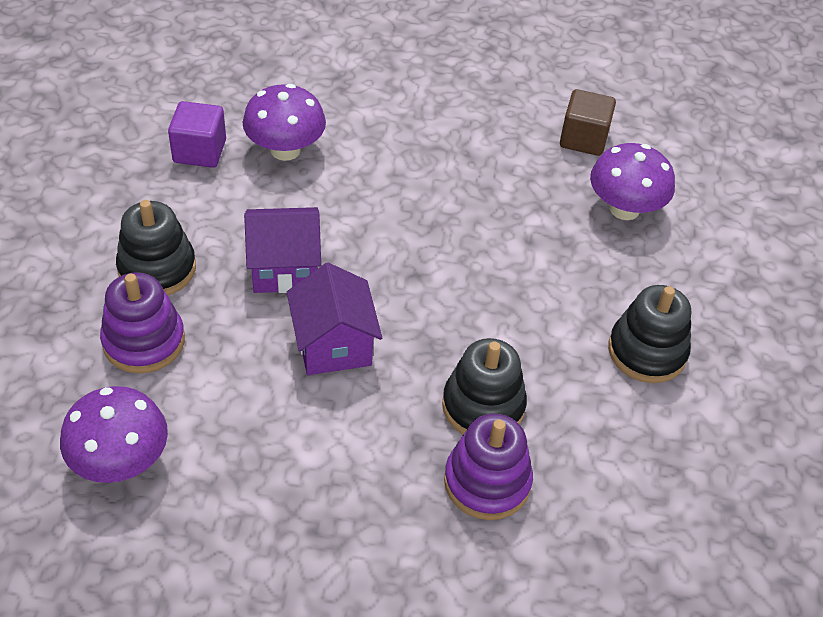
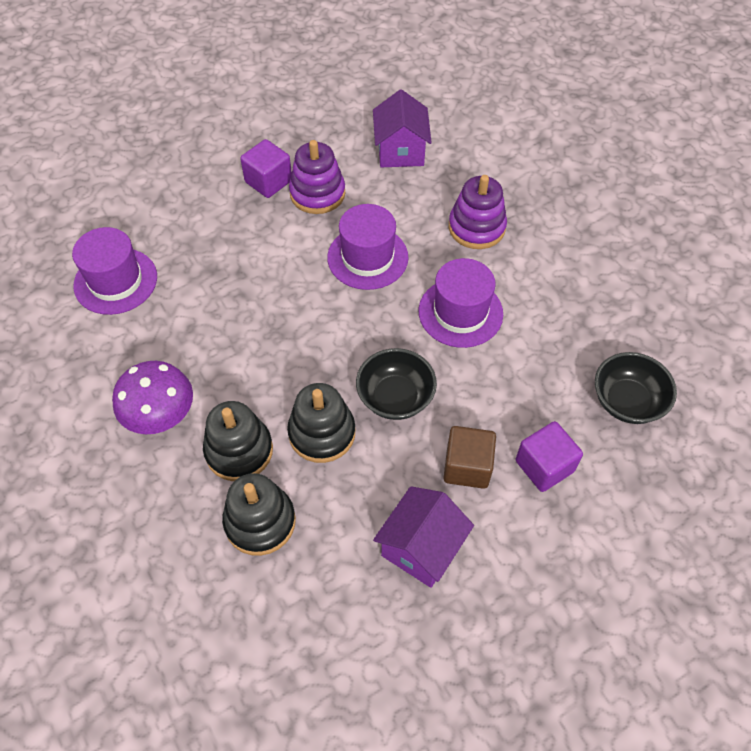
black bowl: 0 -> 2
purple cube: 1 -> 2
purple hat: 0 -> 3
purple mushroom: 3 -> 1

